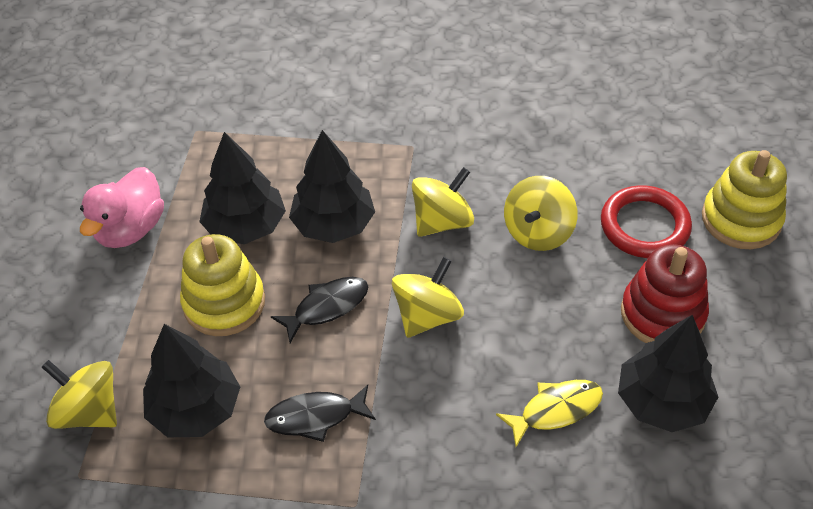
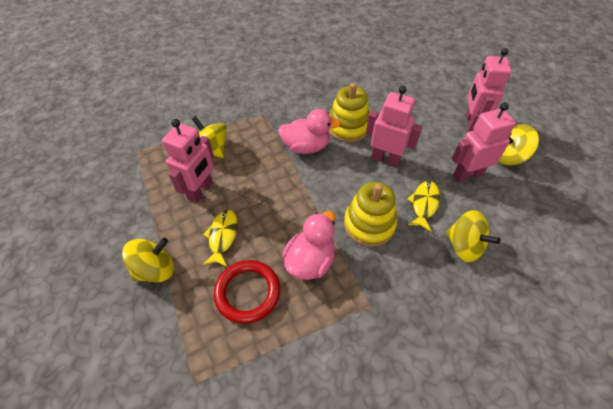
black fish: 2 -> 0
black tree: 4 -> 0
pink duck: 1 -> 2
pink robot: 0 -> 4
red stacking toy: 1 -> 0
yellow fish: 1 -> 2

